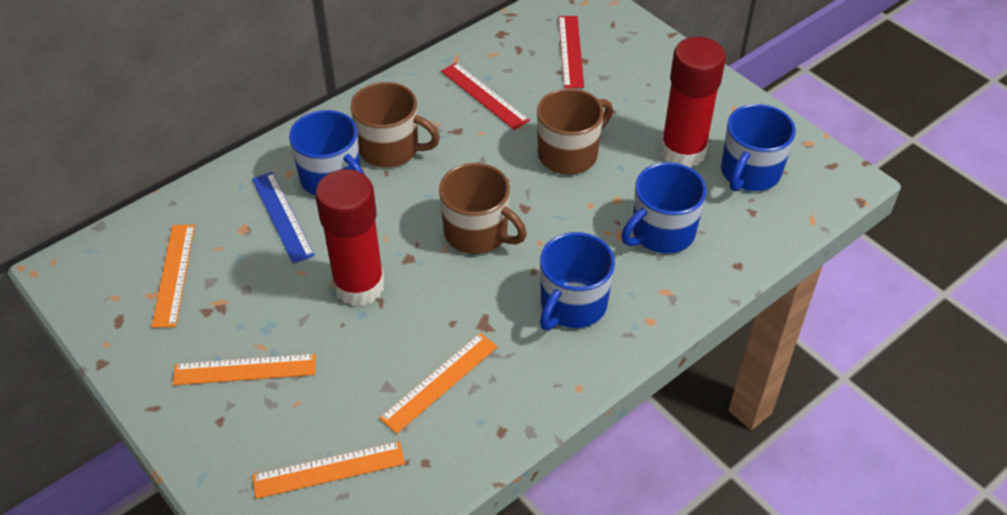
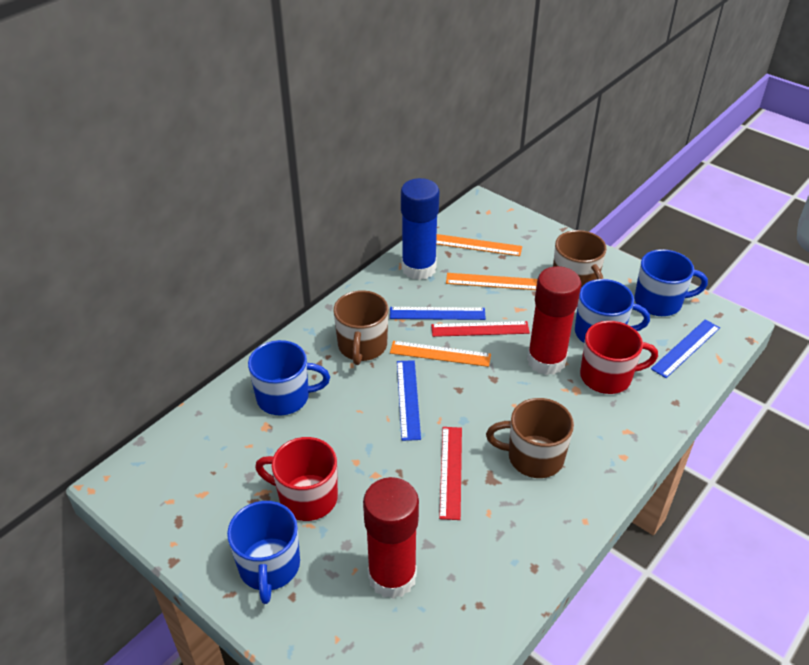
blue glue stick: 0 -> 1
blue ruler: 1 -> 3
orange ruler: 4 -> 3
red mug: 0 -> 2

